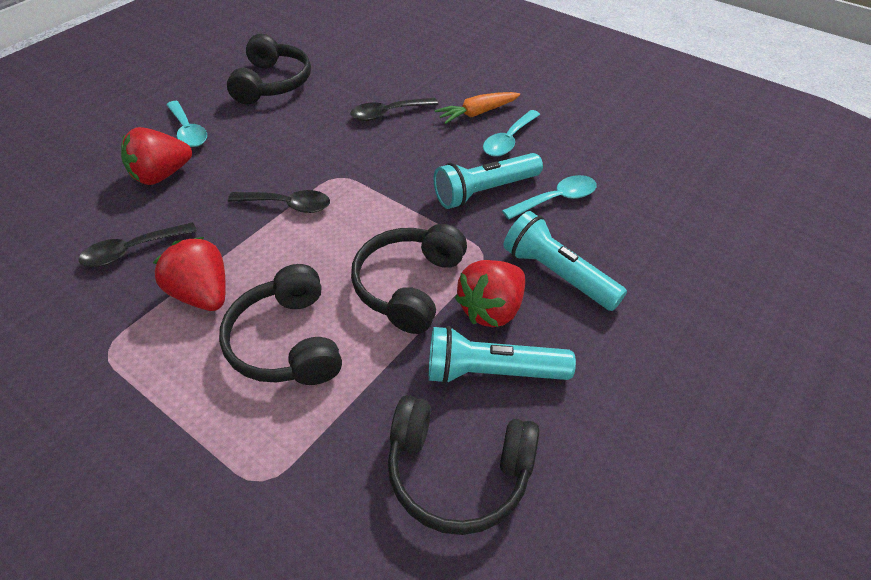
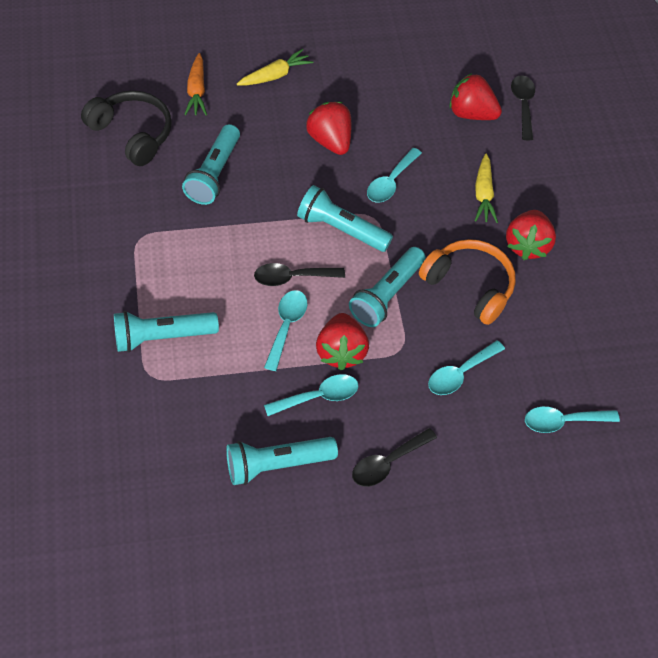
black headphones: 4 -> 1
orange headphones: 0 -> 1
red strawberry: 3 -> 4
turquoise flashlight: 3 -> 5
turquoise spoon: 3 -> 5
yellow carrot: 0 -> 2

